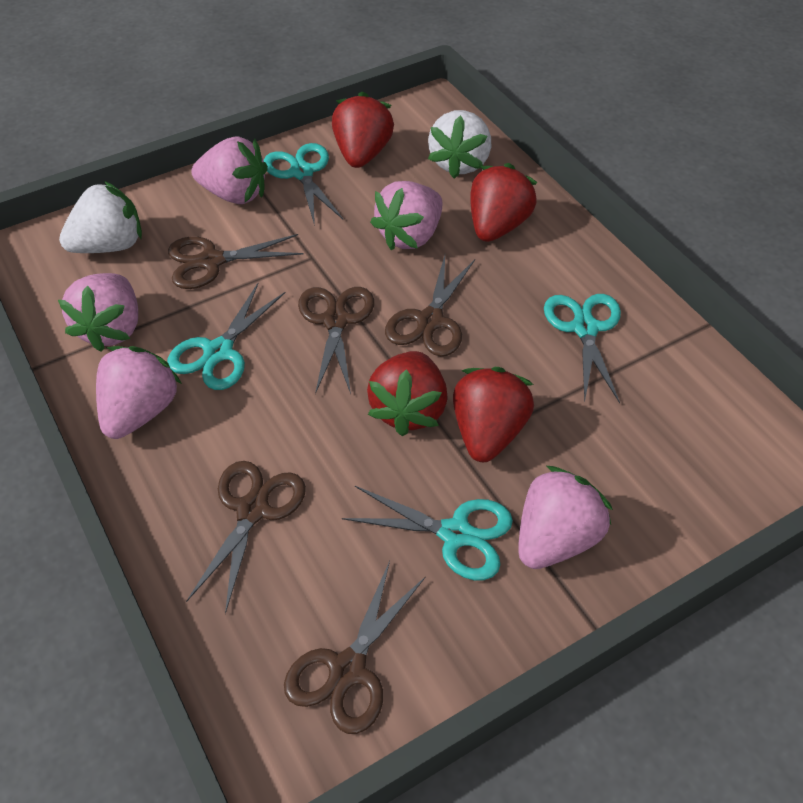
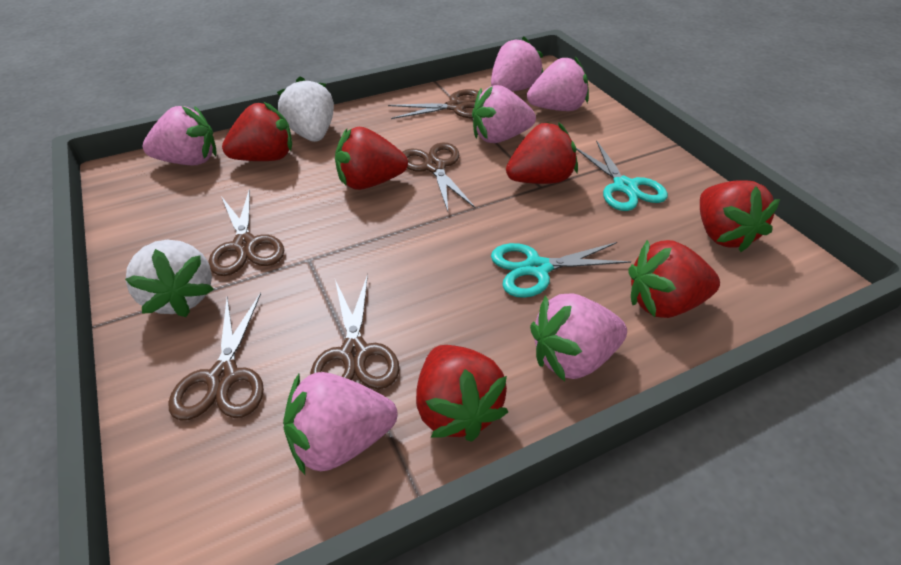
pink strawberry: 5 -> 6
red strawberry: 4 -> 6
turquoise scissors: 4 -> 2

